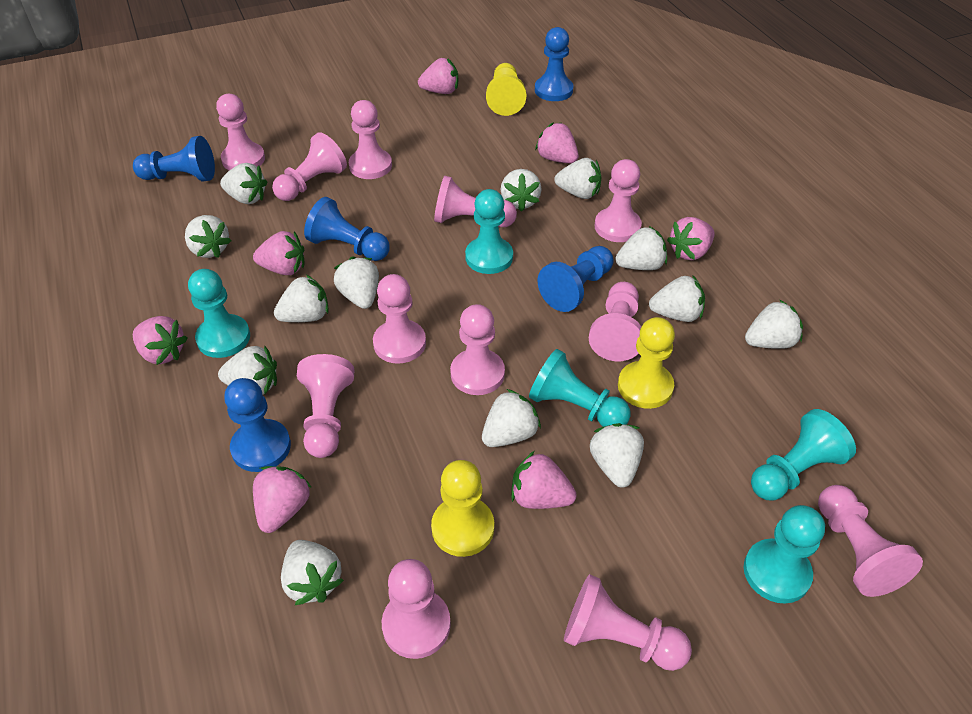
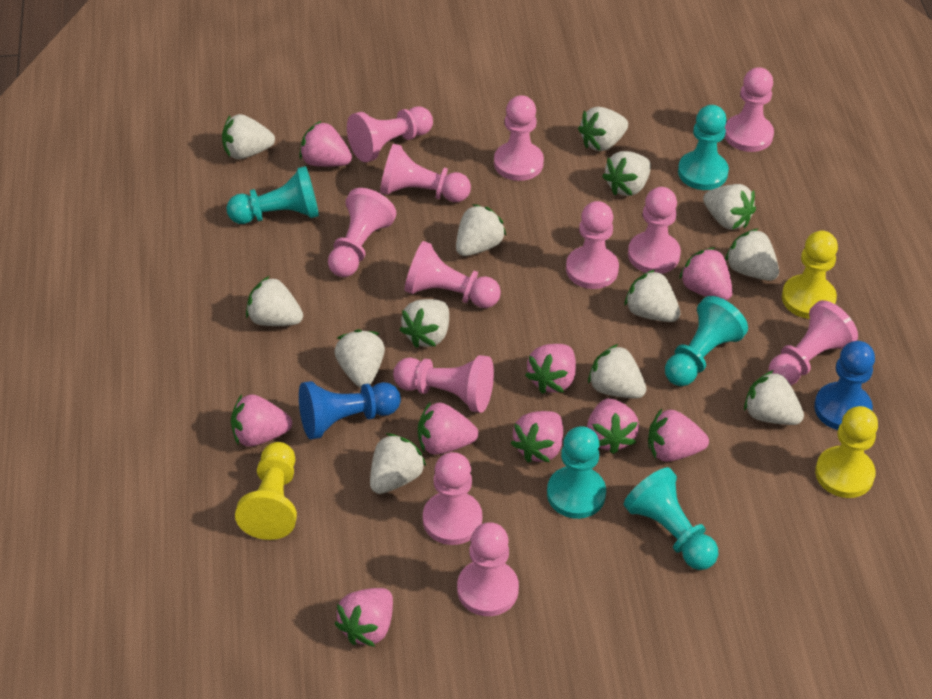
blue pawn: 5 -> 2
pink strawberry: 7 -> 9

